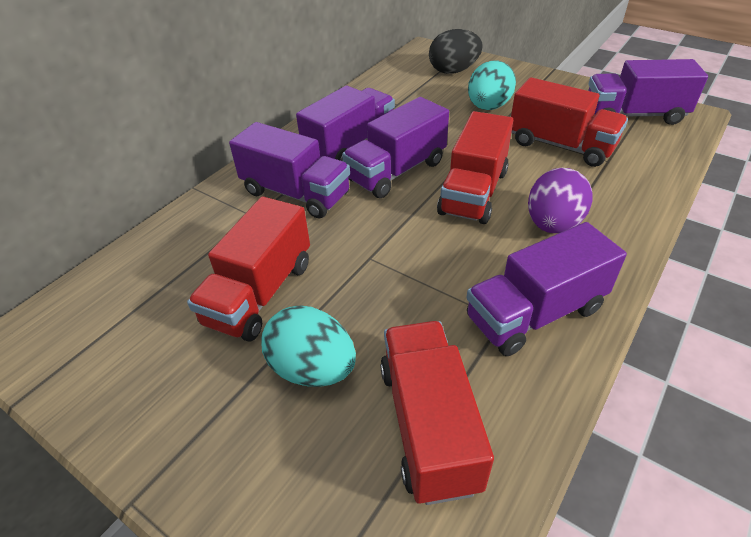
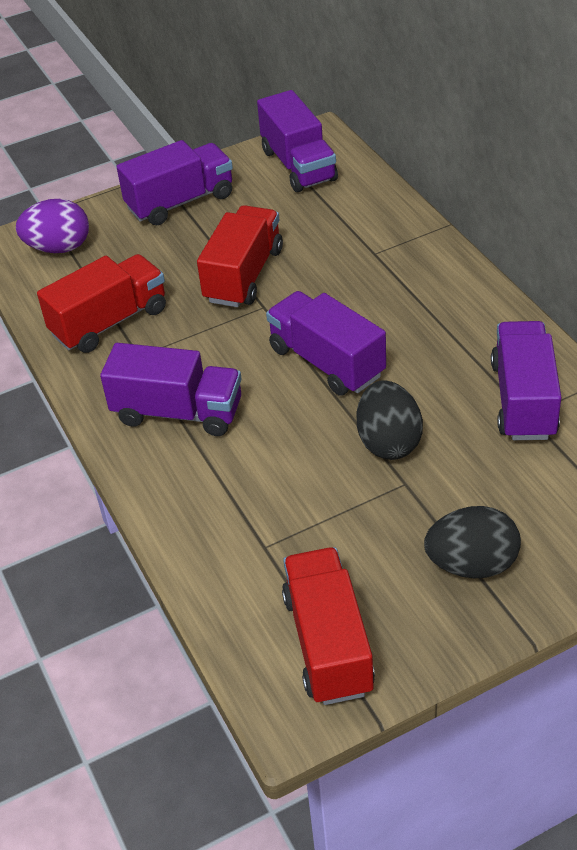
black egg: 1 -> 2
red truck: 4 -> 3
turquoise egg: 2 -> 0

